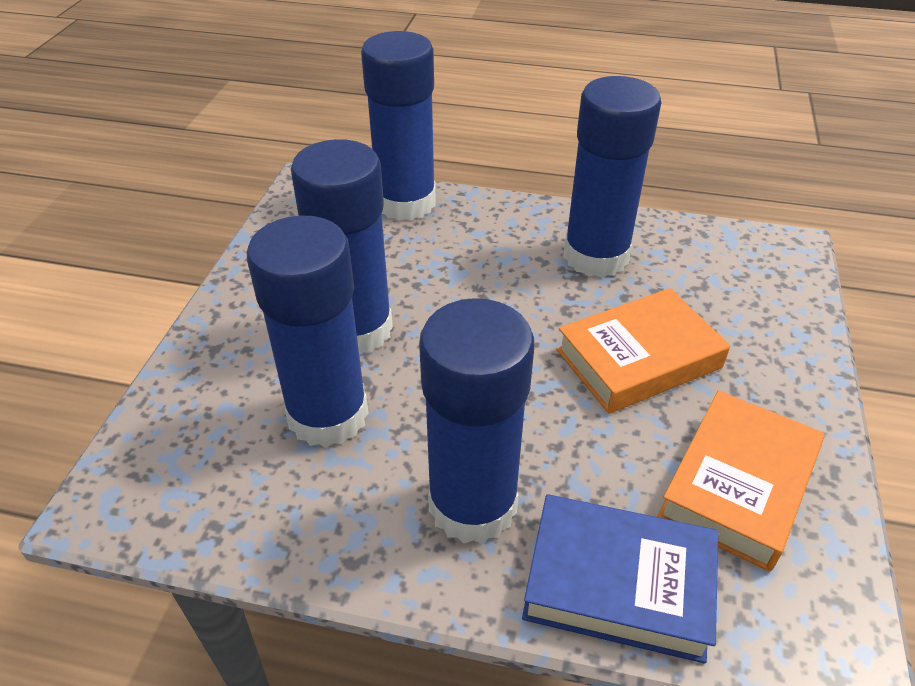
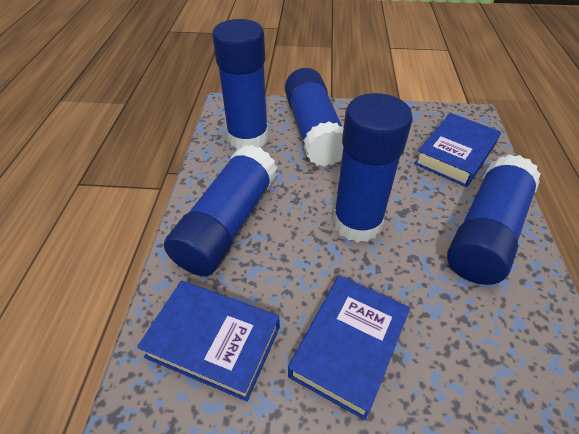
blue book: 1 -> 3
orange book: 2 -> 0

